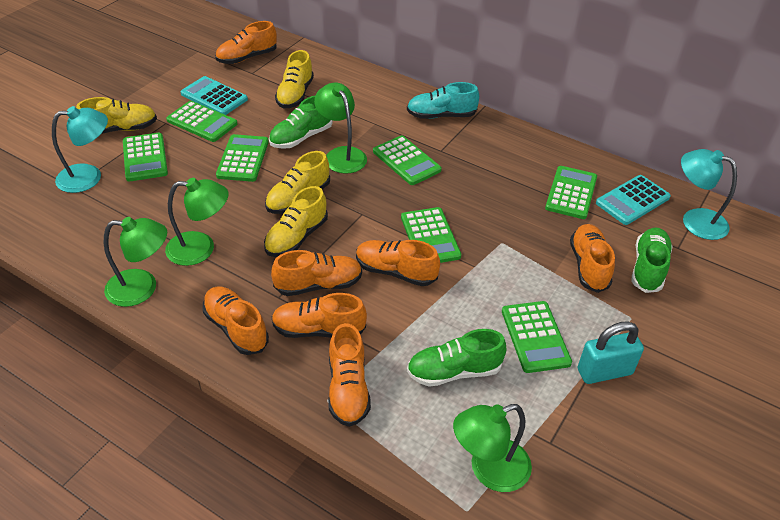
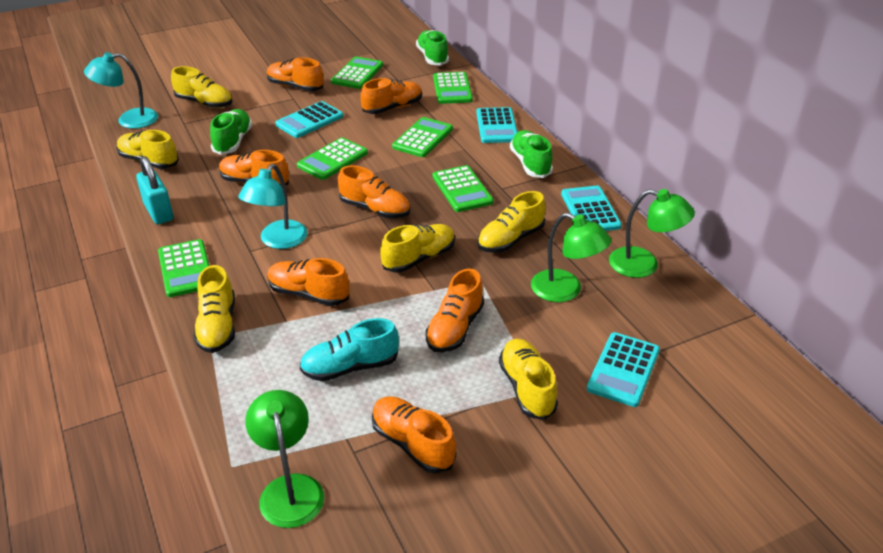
green calculator: 7 -> 6
green lamp: 4 -> 3
turquoise calculator: 2 -> 4
yellow shoe: 4 -> 6

